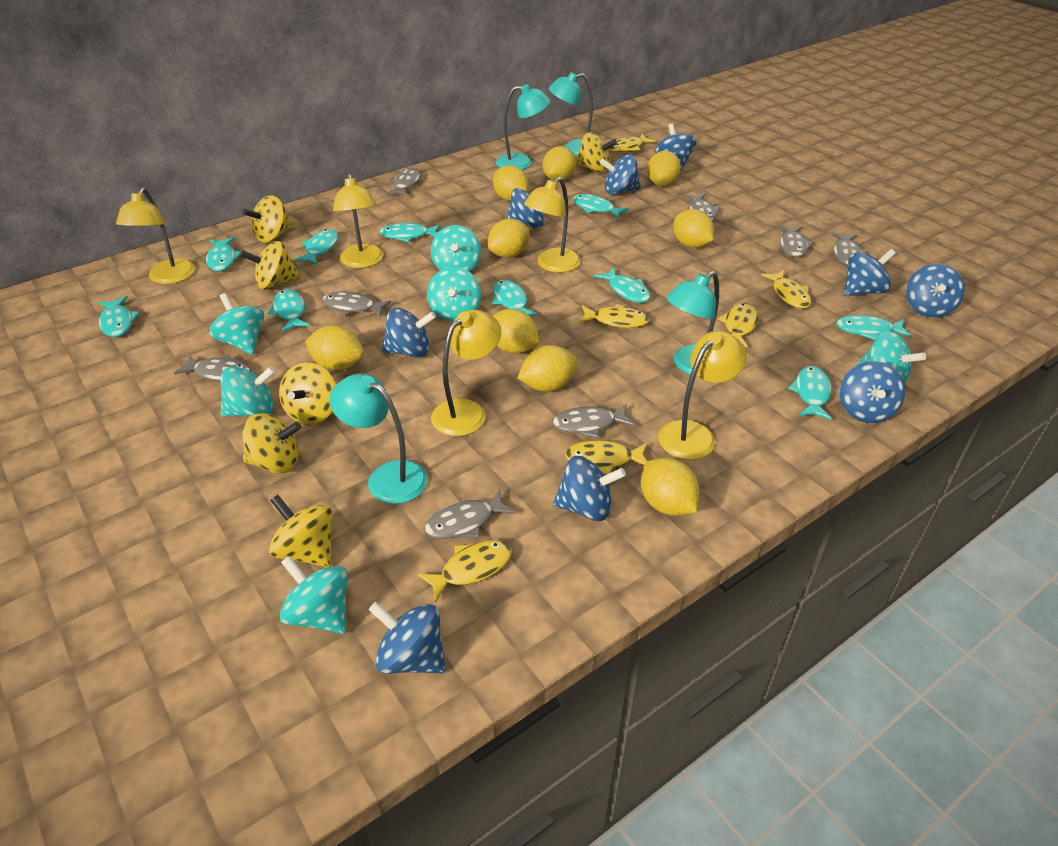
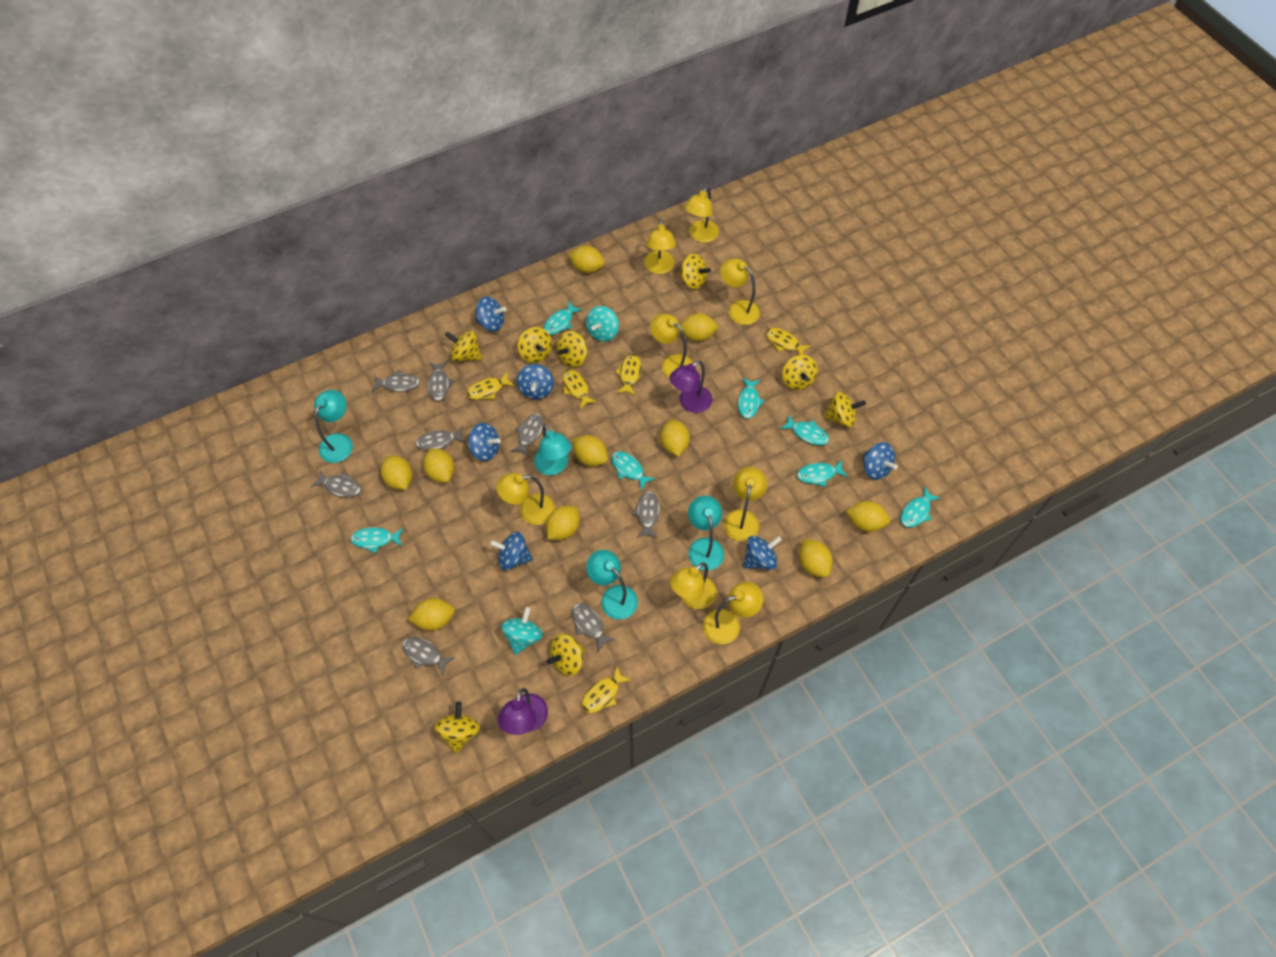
blue spinning top: 9 -> 6
purple lamp: 0 -> 2
turquoise fish: 10 -> 7
turquoise spinning top: 6 -> 2
yellow fish: 6 -> 5
yellow lamp: 5 -> 8
yellow lemon: 9 -> 10
yellow spinning top: 6 -> 8

